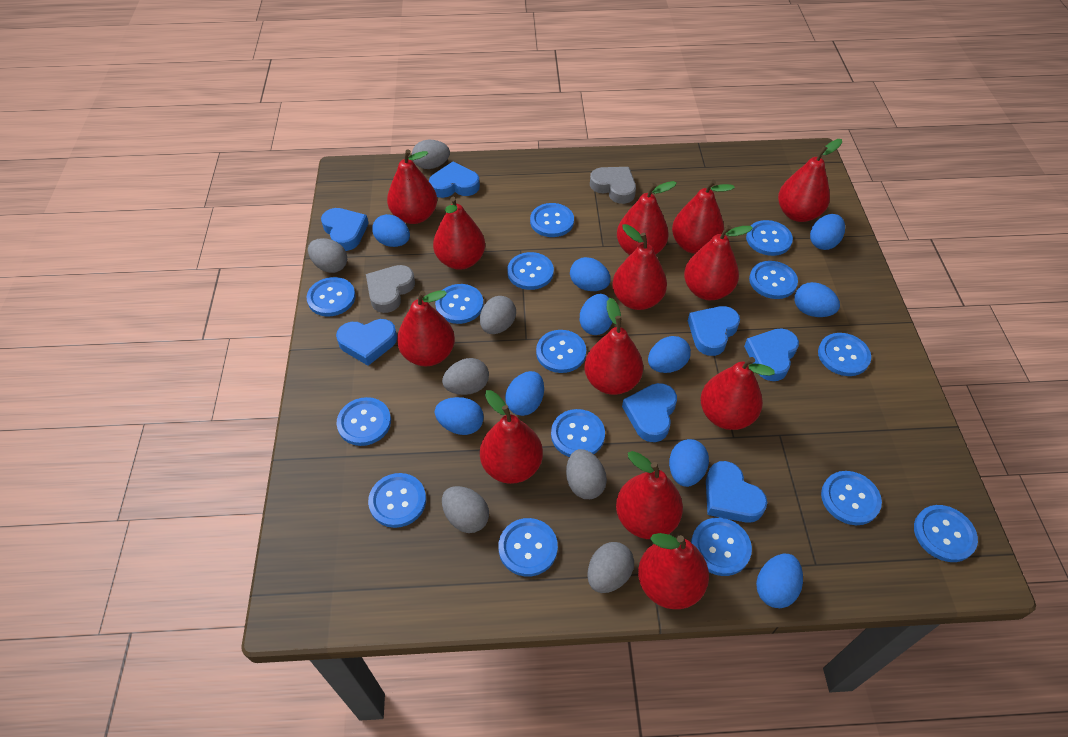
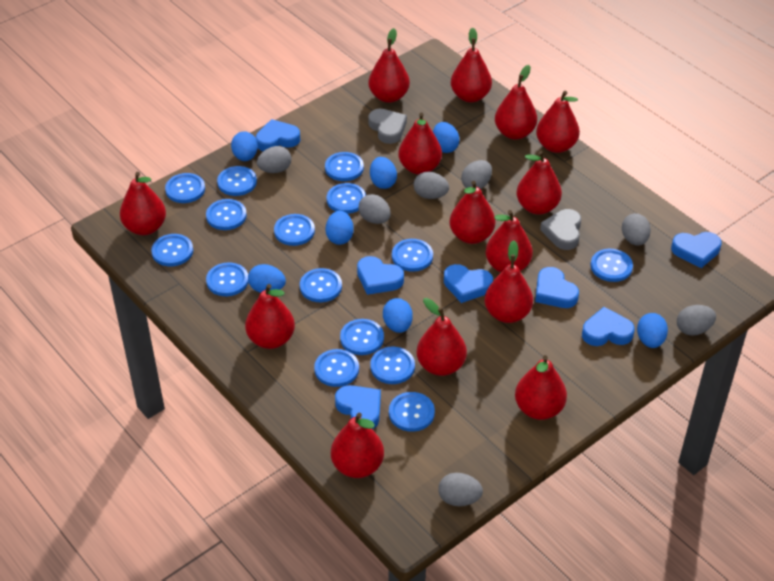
blue egg: 10 -> 7
red pear: 13 -> 14

